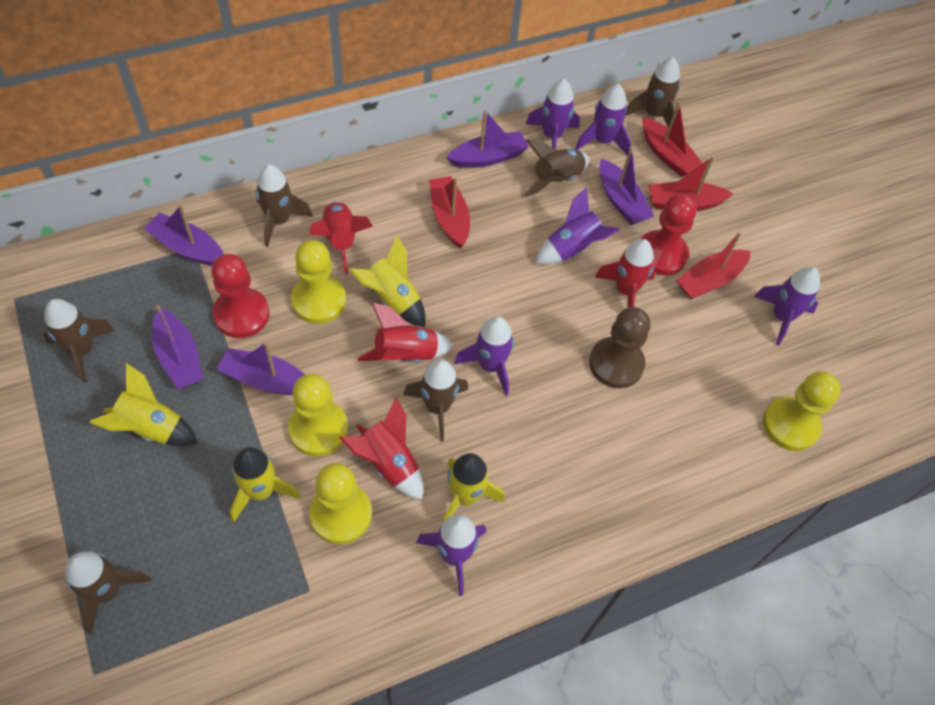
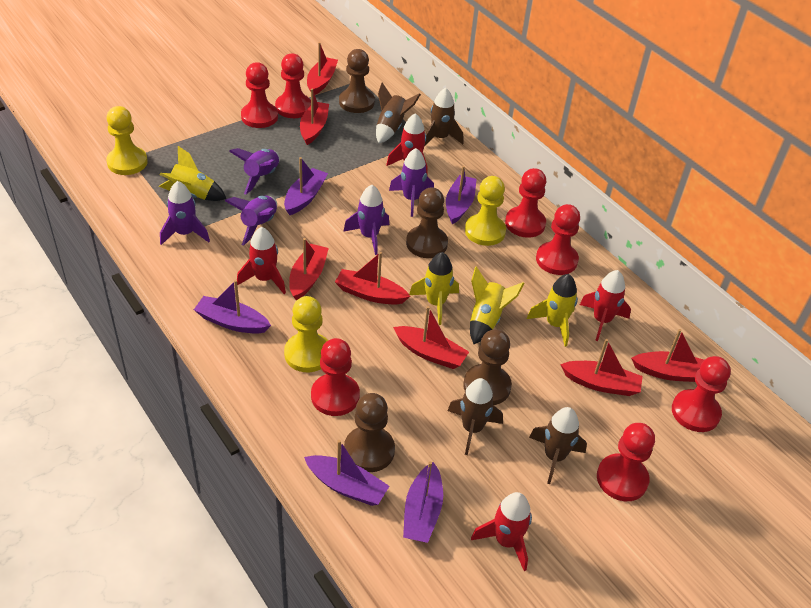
brown pawn: 1 -> 4
brown rocket: 6 -> 4
purple rocket: 6 -> 5
red boat: 4 -> 7
red pawn: 2 -> 7
yellow pawn: 4 -> 3

